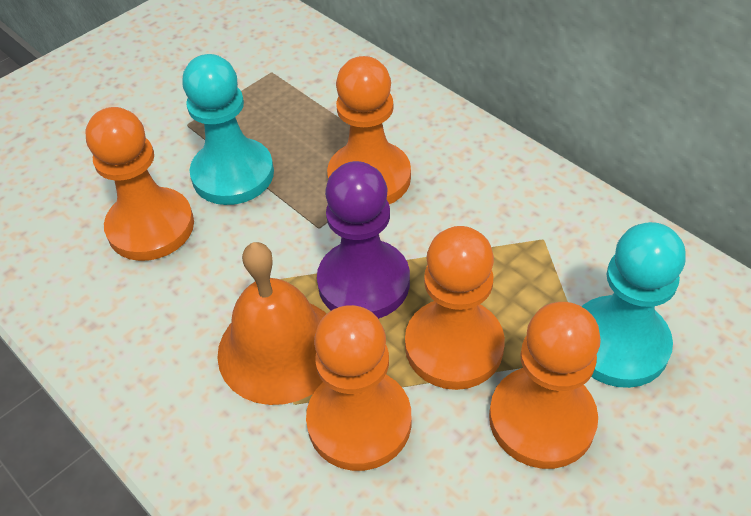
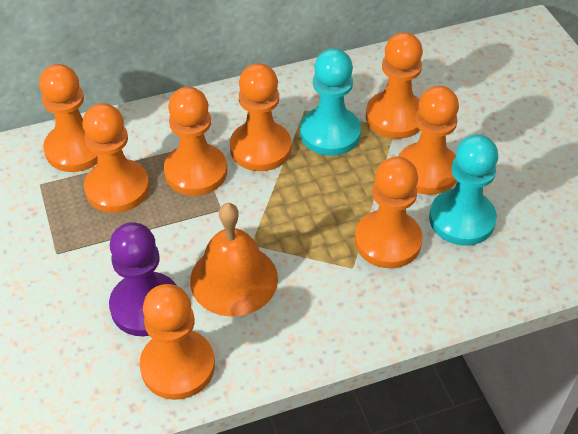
orange pawn: 5 -> 8

